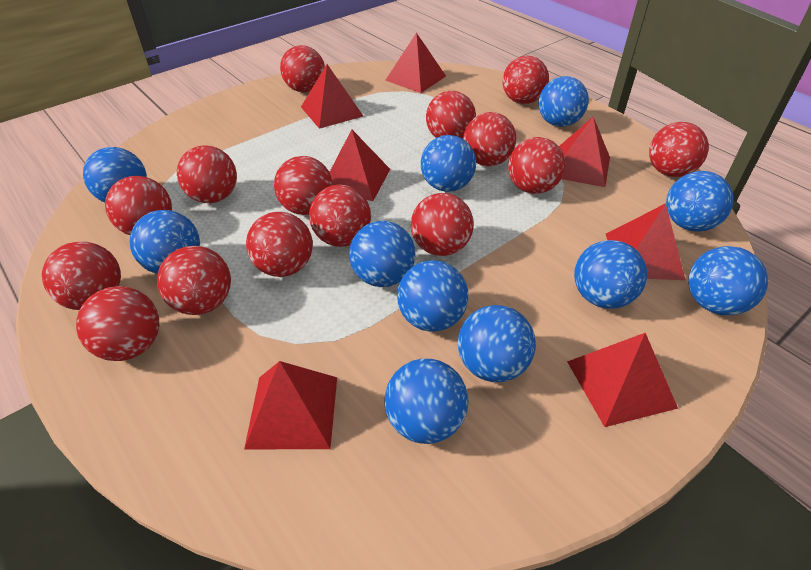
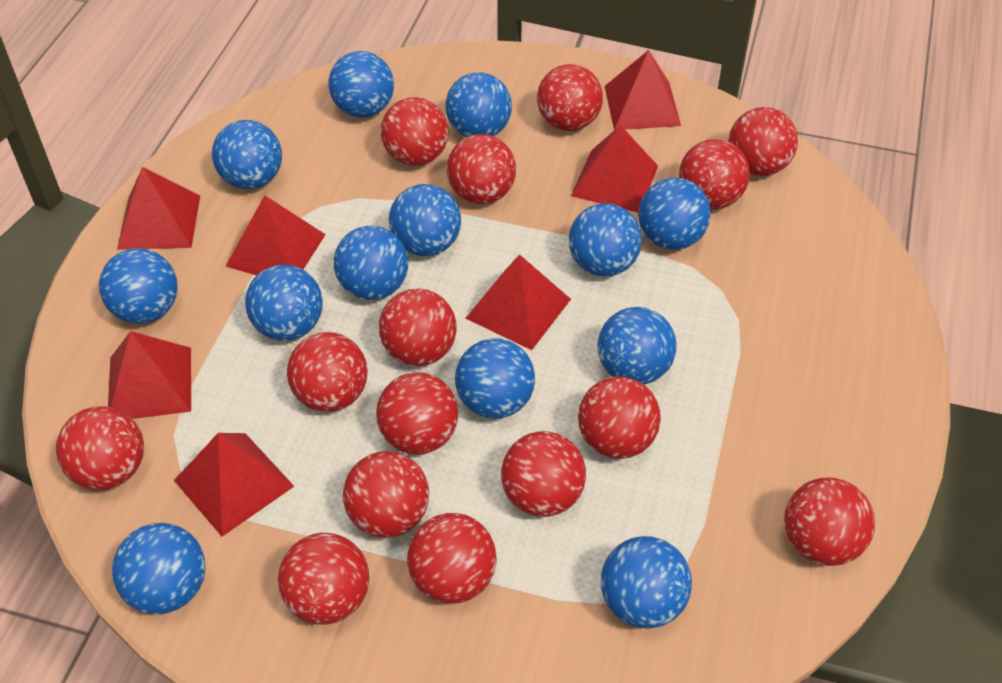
blue ball: 11 -> 13

